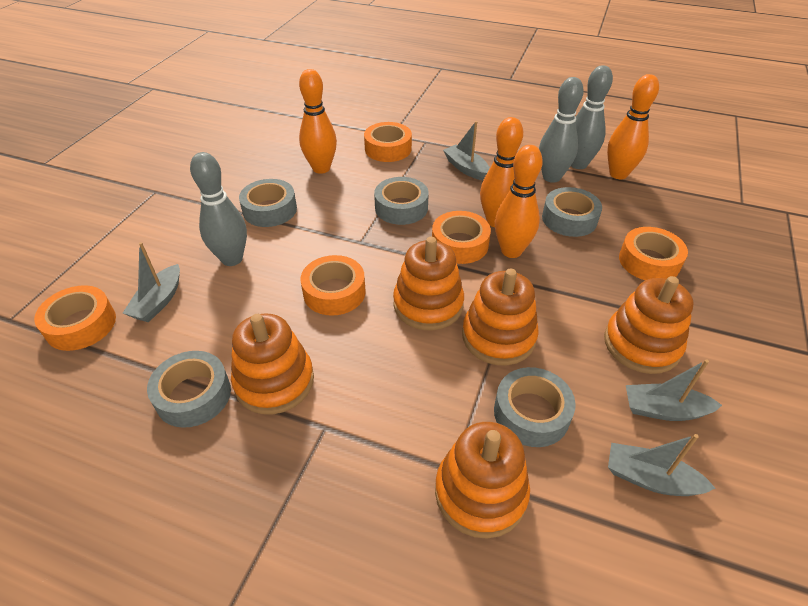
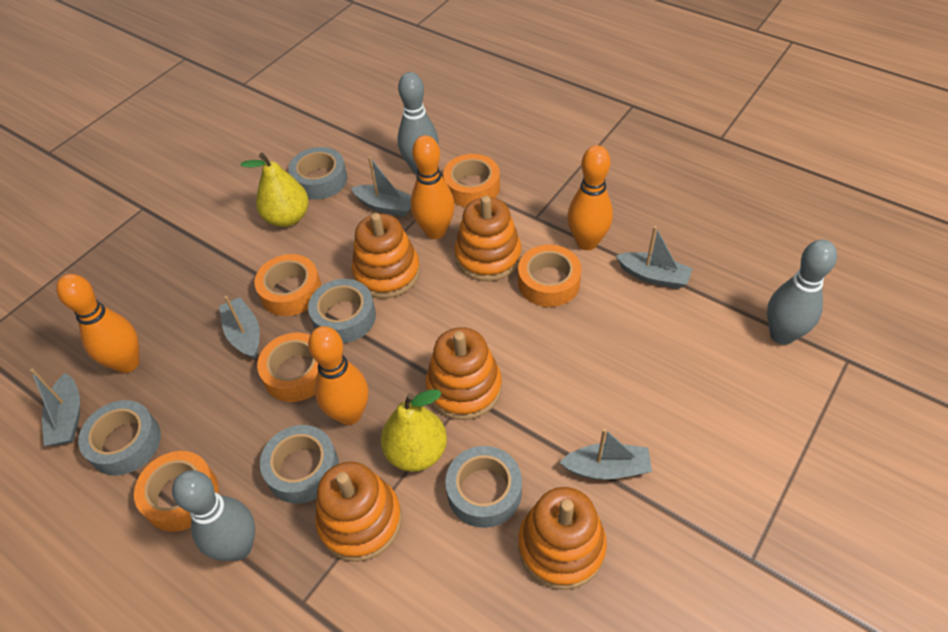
grey boat: 4 -> 5
yellow pear: 0 -> 2

